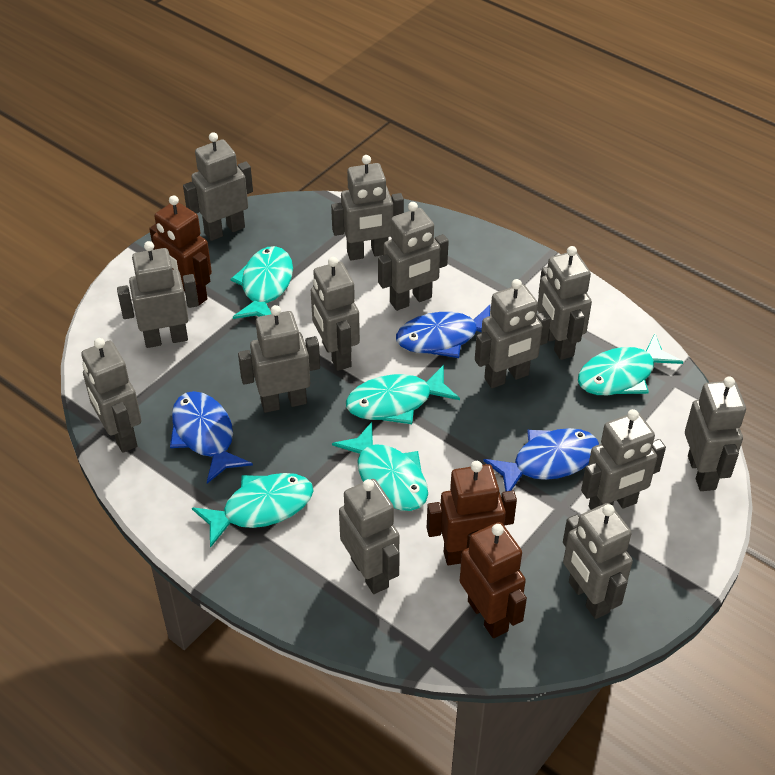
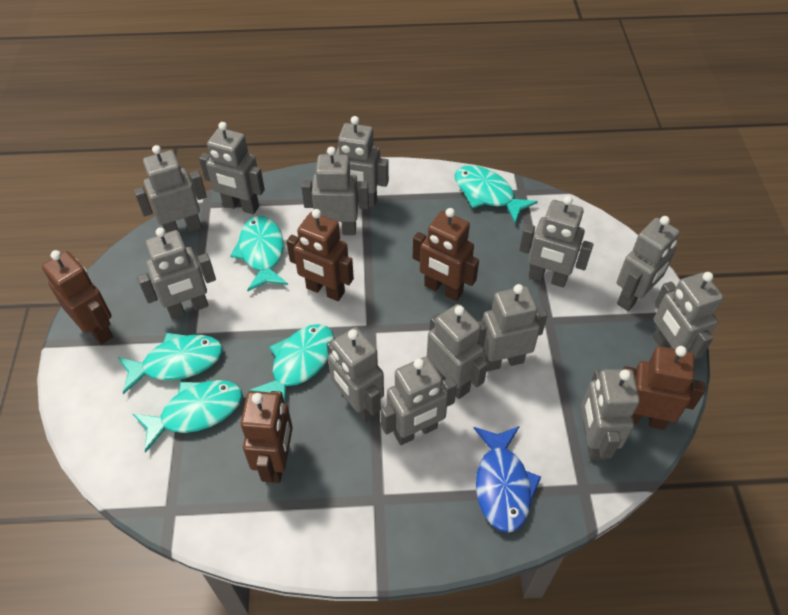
blue fish: 3 -> 1
brown robot: 3 -> 5

